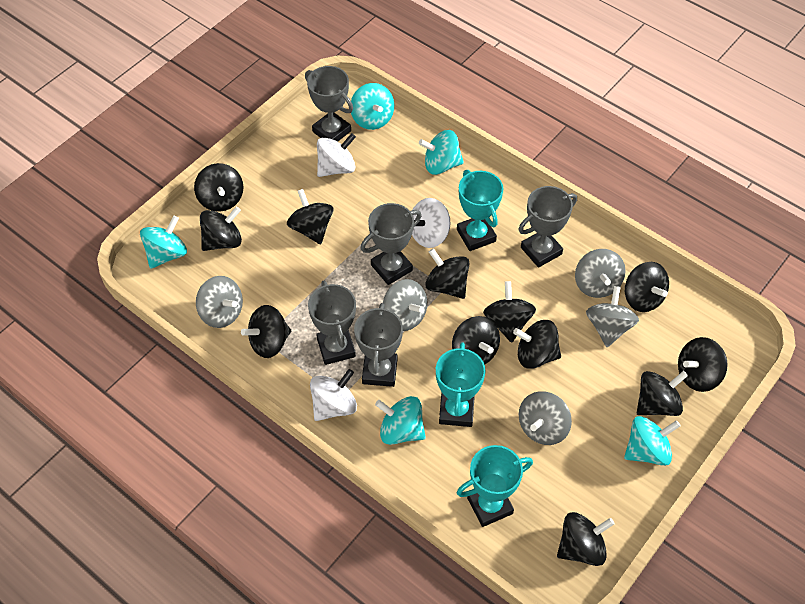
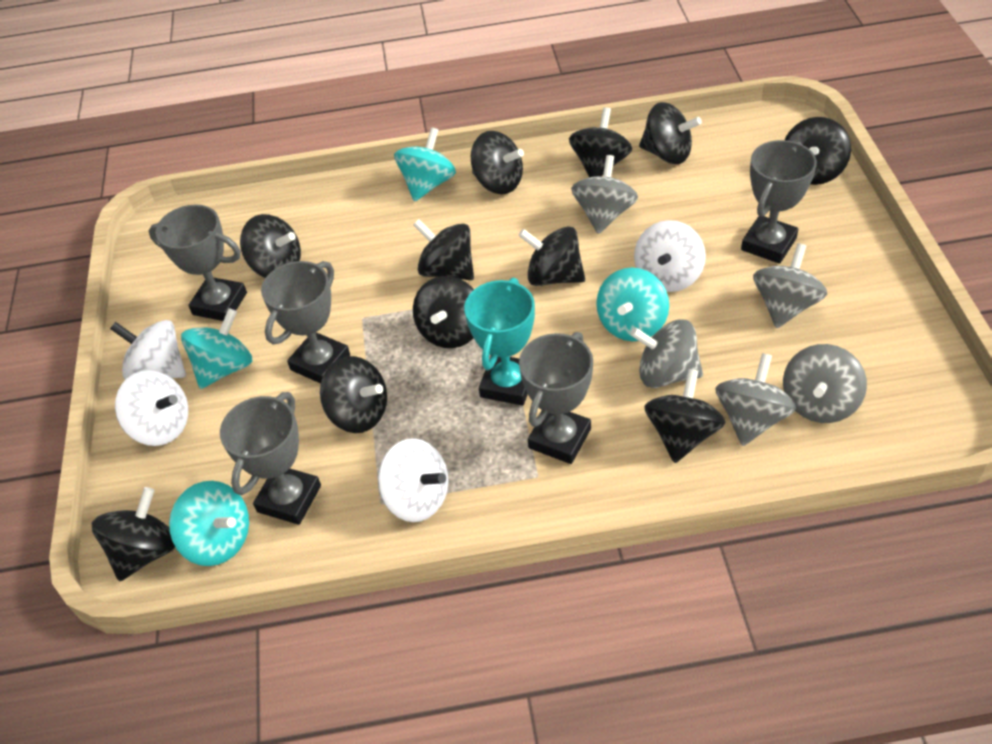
black spinning top: 12 -> 11
turquoise spinning top: 5 -> 4
turquoise trophy: 3 -> 1
white spinning top: 3 -> 4

